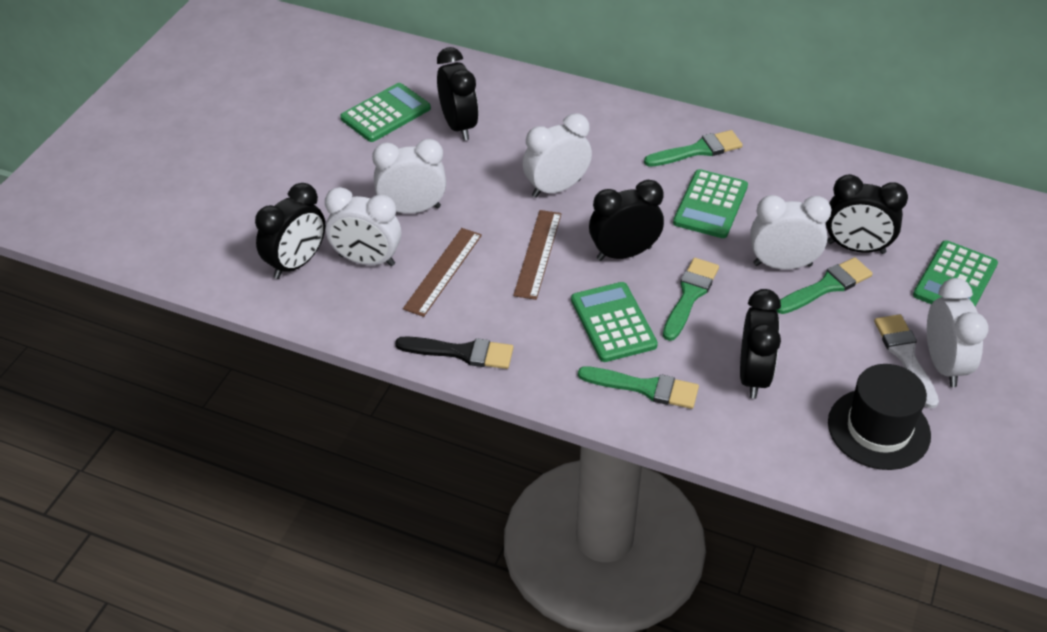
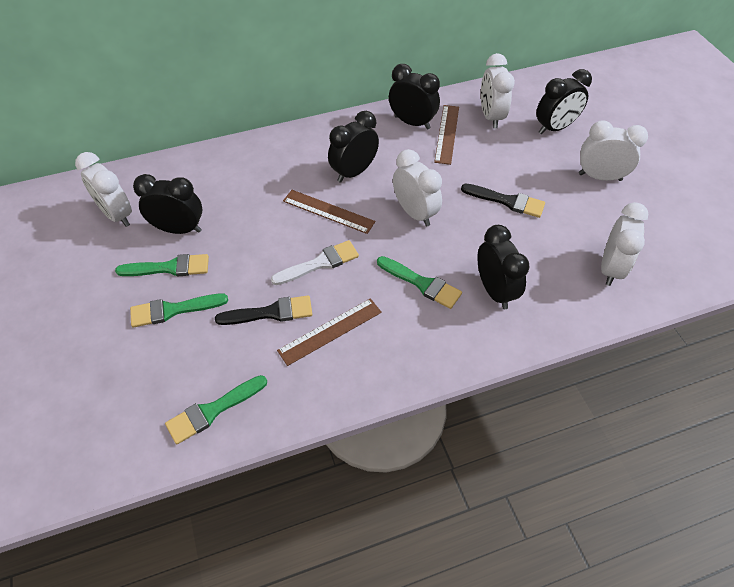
black brush: 1 -> 2
black hat: 1 -> 0
brown ruler: 2 -> 3
green calculator: 4 -> 0

